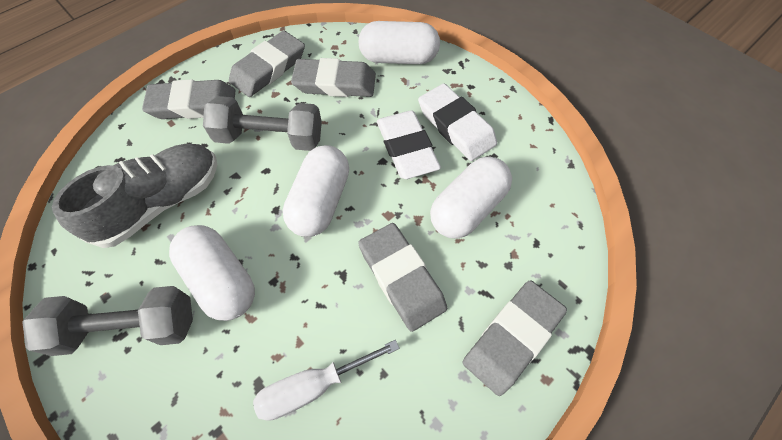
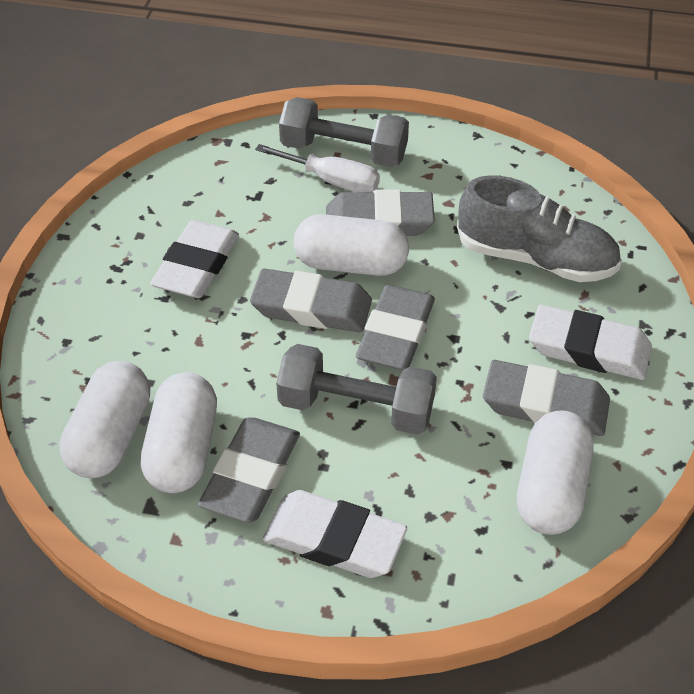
white eraser: 2 -> 3

